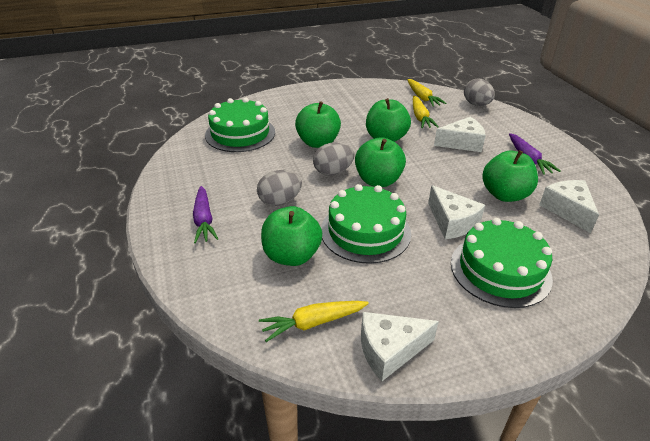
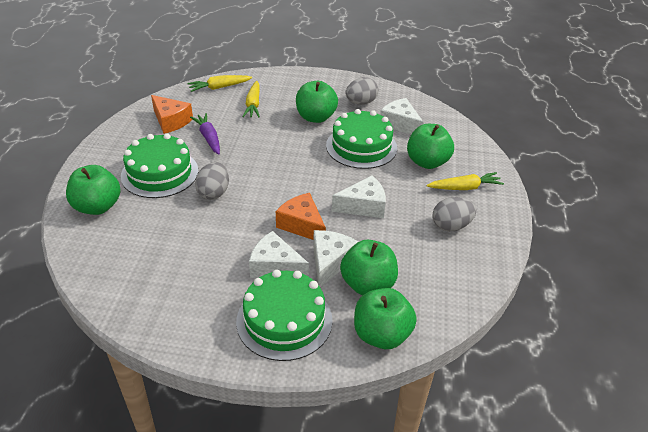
orange cheese: 0 -> 2
purple carrot: 2 -> 1

